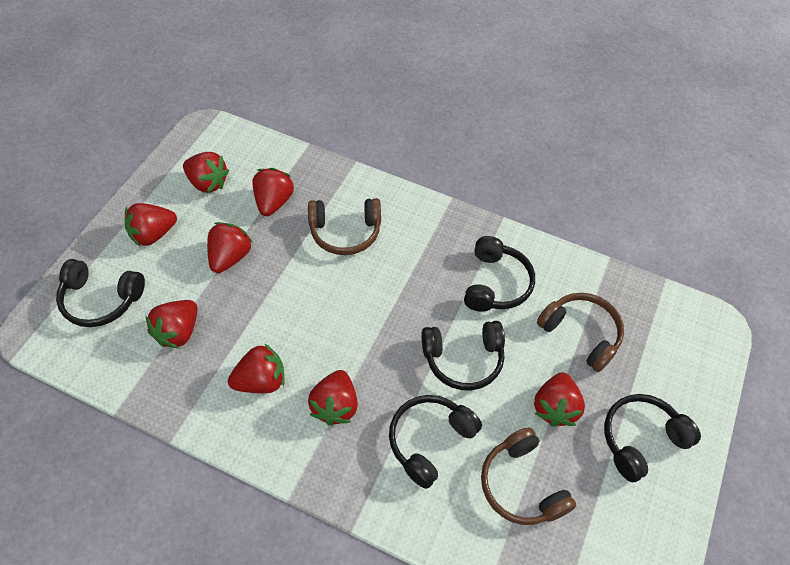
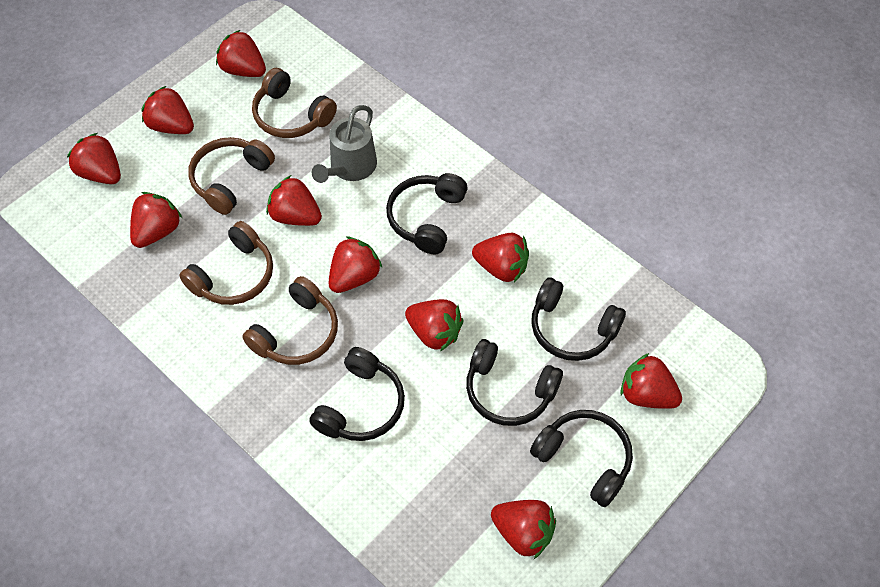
brown headphones: 3 -> 4
grey watering can: 0 -> 1
red strawberry: 8 -> 10

